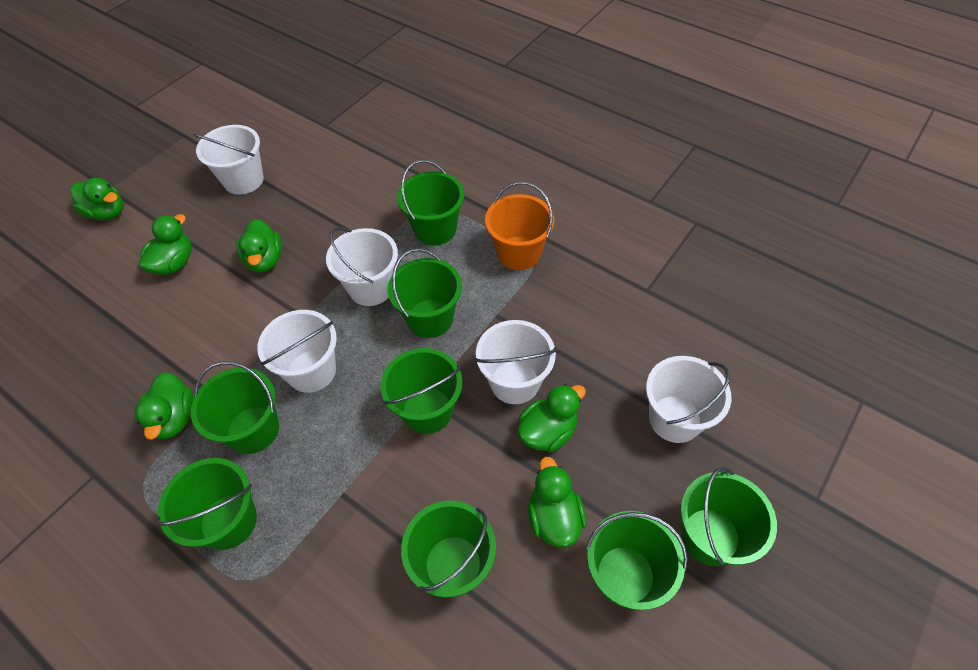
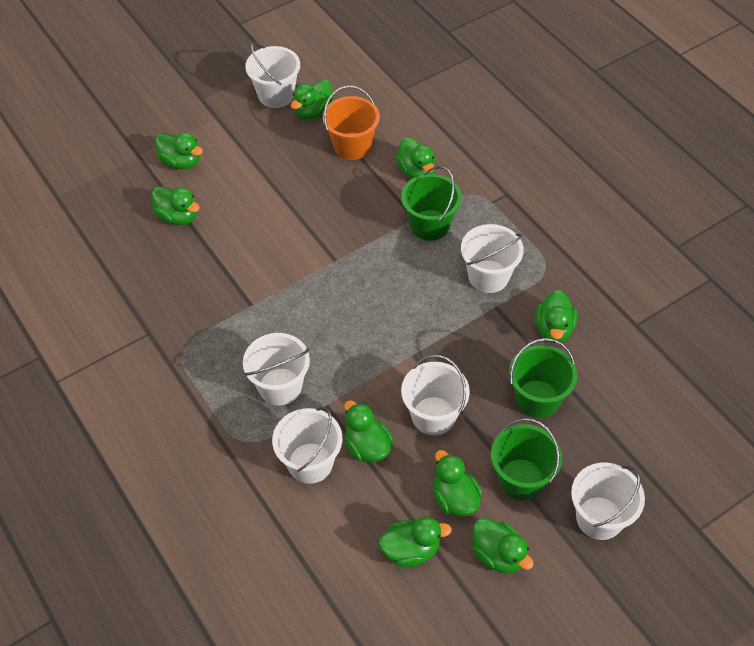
green bucket: 8 -> 3
green duck: 6 -> 9
white bucket: 5 -> 6

